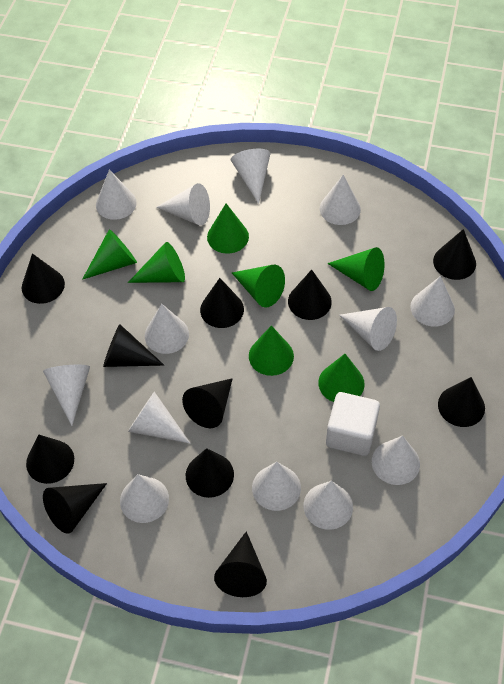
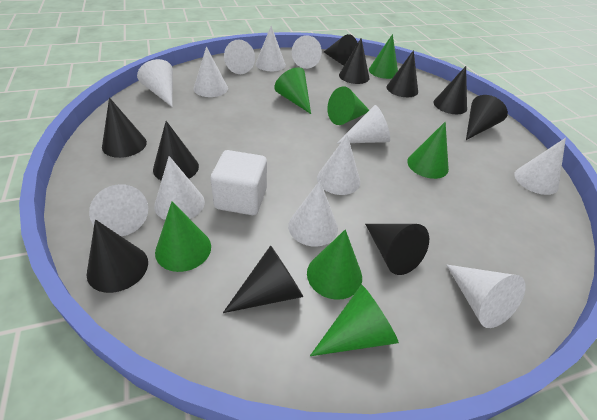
black cone: 11 -> 10
white cone: 13 -> 12

